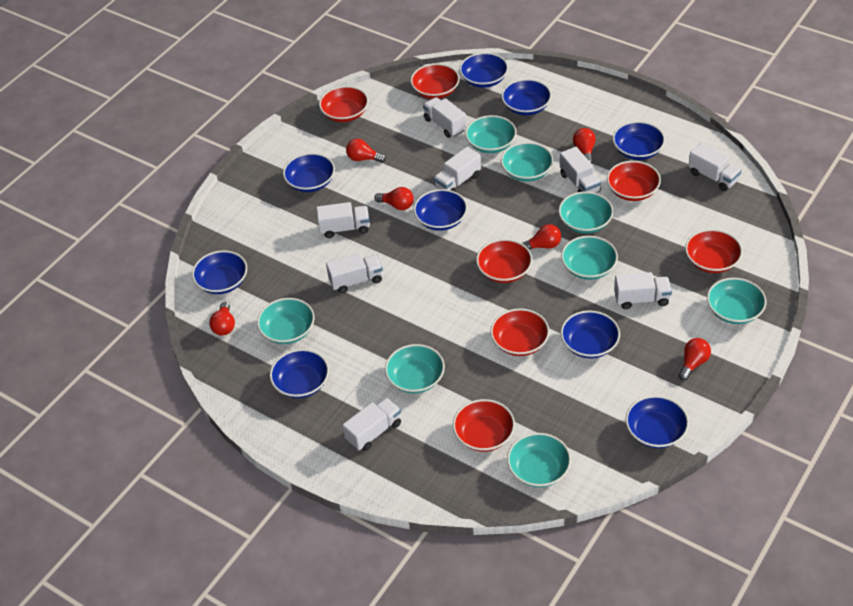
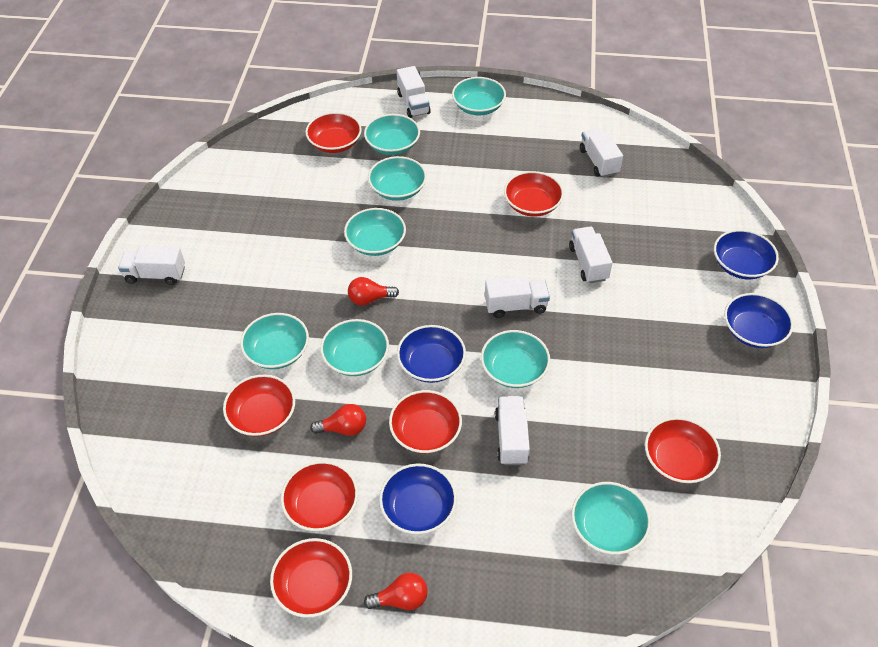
blue bowl: 9 -> 4
red light bulb: 6 -> 3
white truck: 8 -> 6

